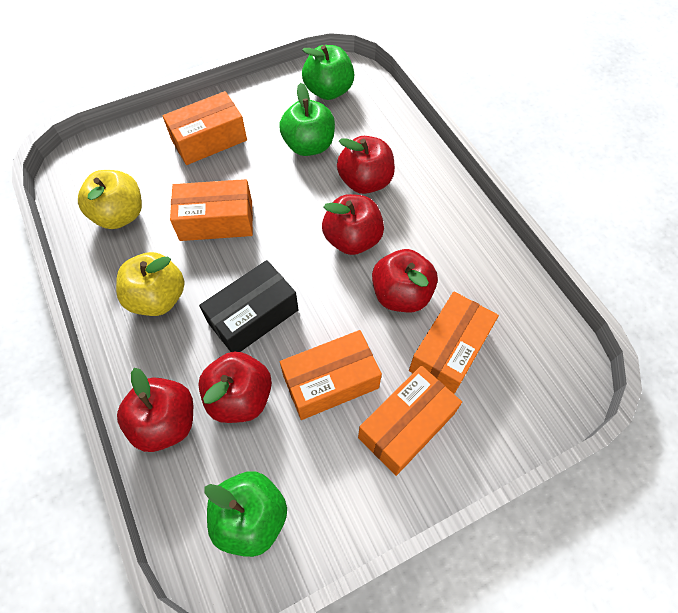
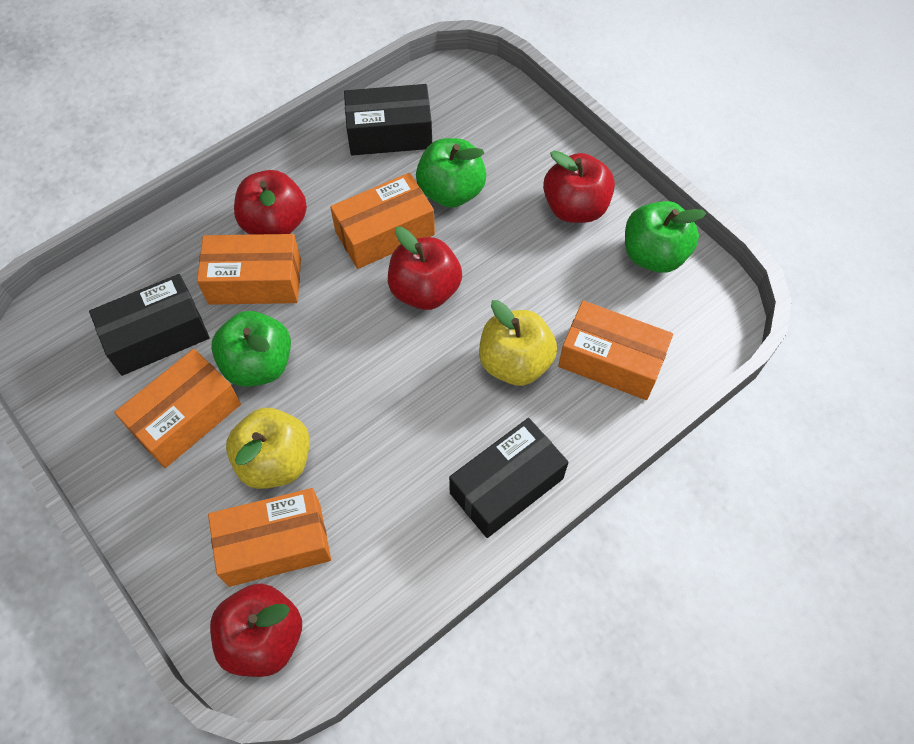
black box: 1 -> 3
red apple: 5 -> 4

